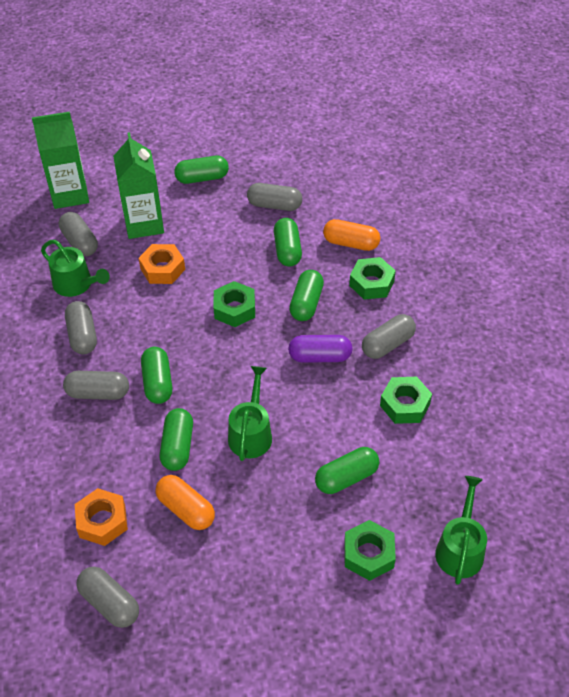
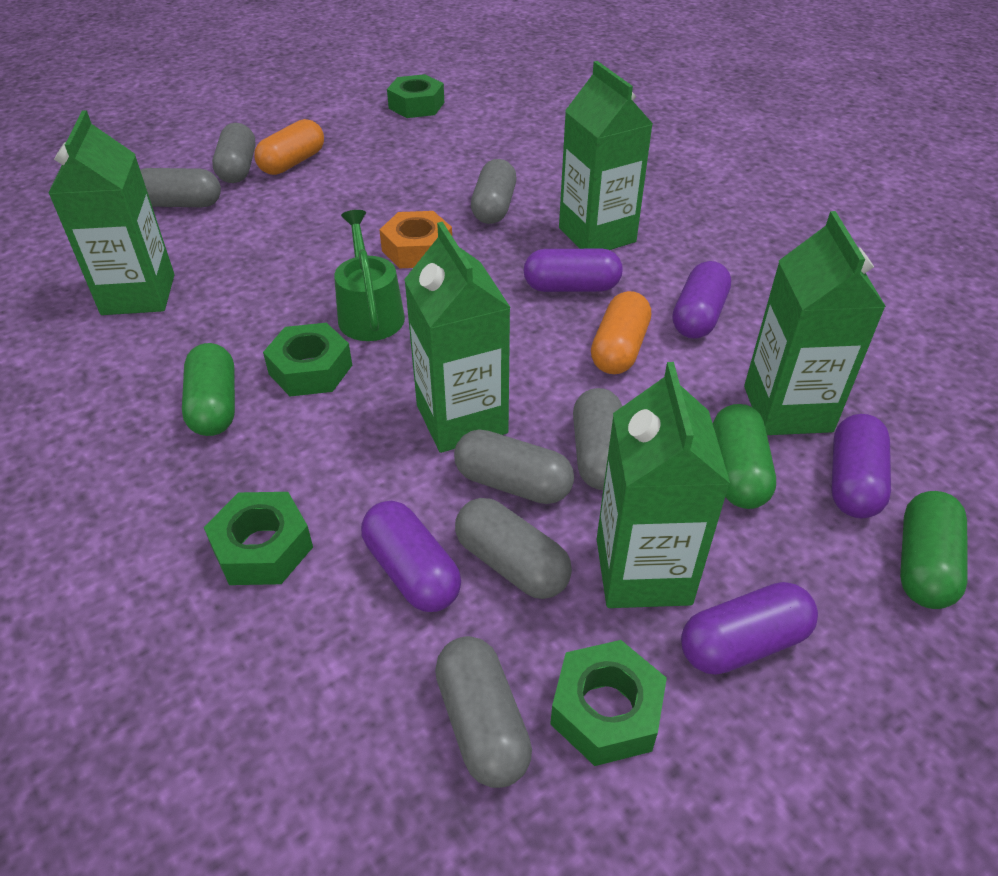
green capsule: 6 -> 3
green carton: 2 -> 5
green watering can: 3 -> 1
grey capsule: 6 -> 7
orange nut: 2 -> 1
purple capsule: 1 -> 5

